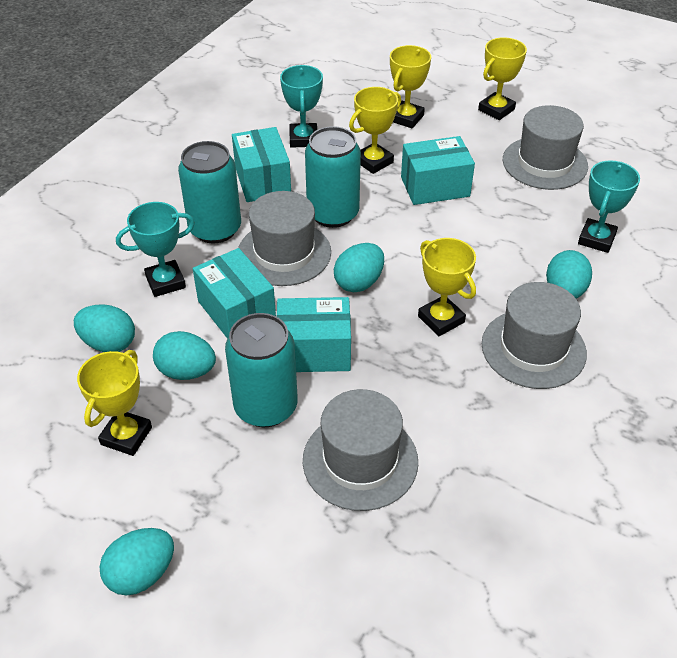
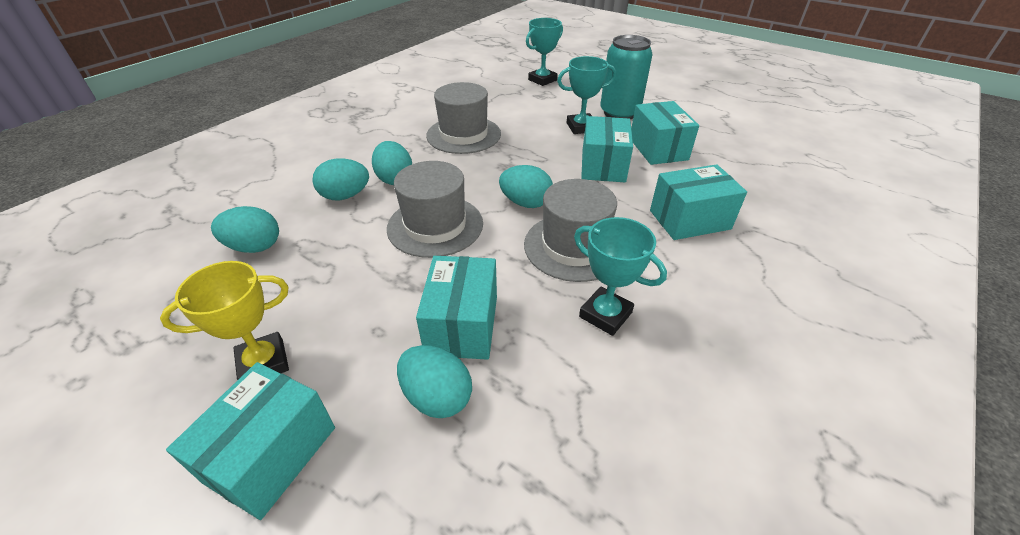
grey hat: 4 -> 3
turquoise box: 4 -> 5
turquoise can: 3 -> 1
yellow trophy: 5 -> 1

